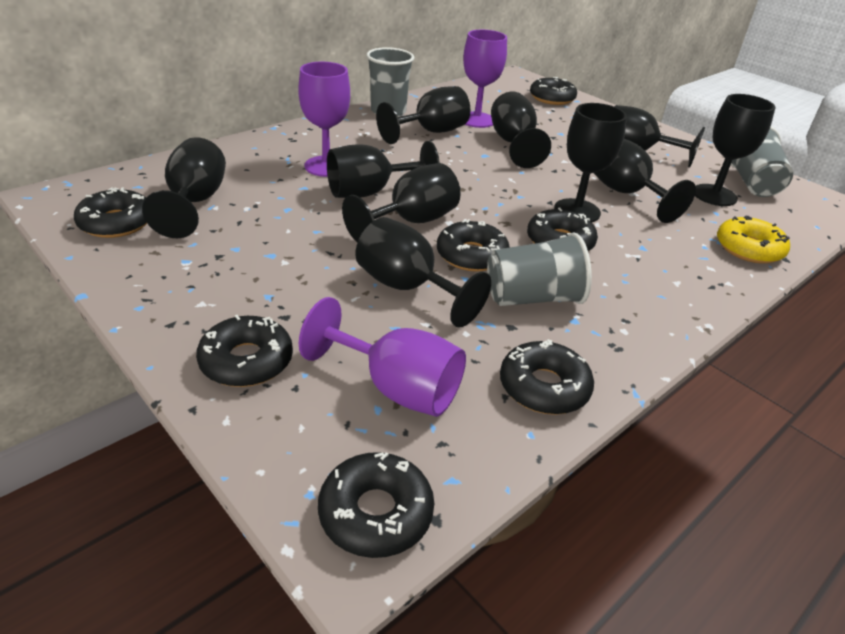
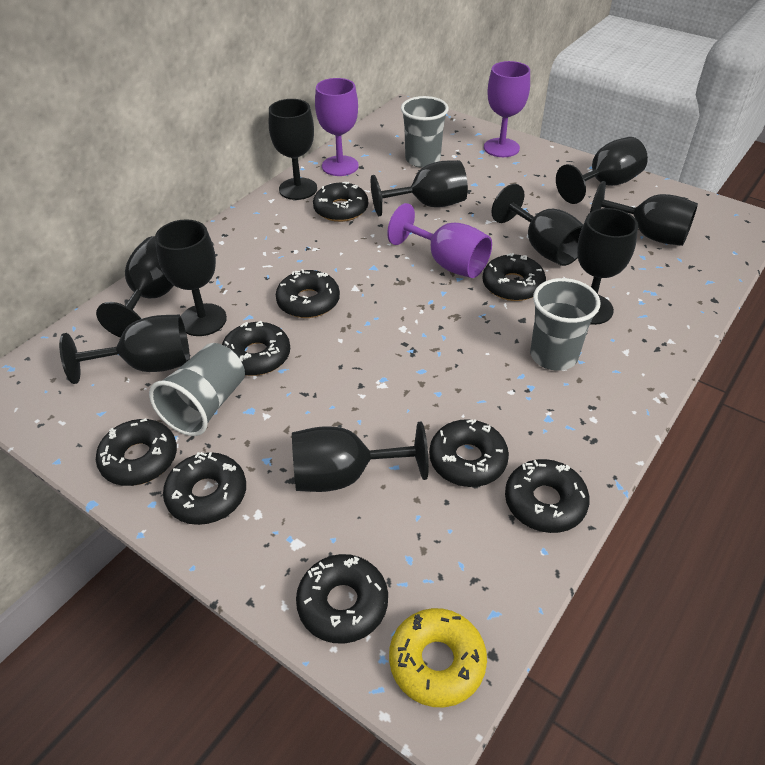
black donut: 7 -> 9

